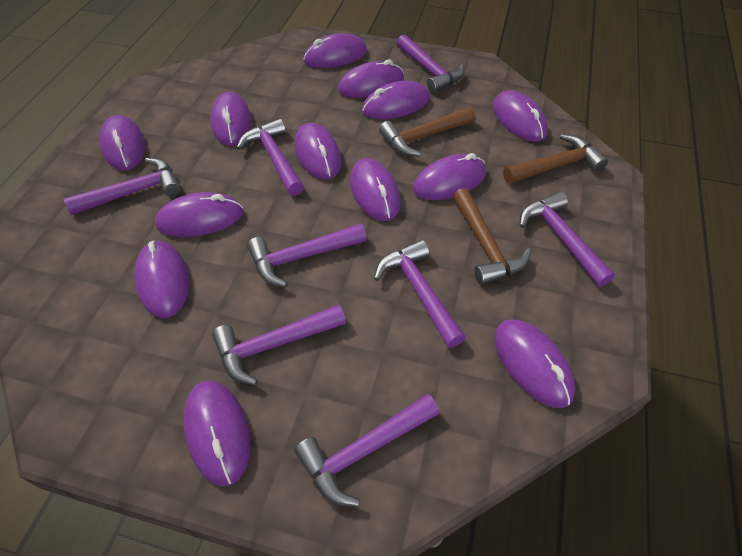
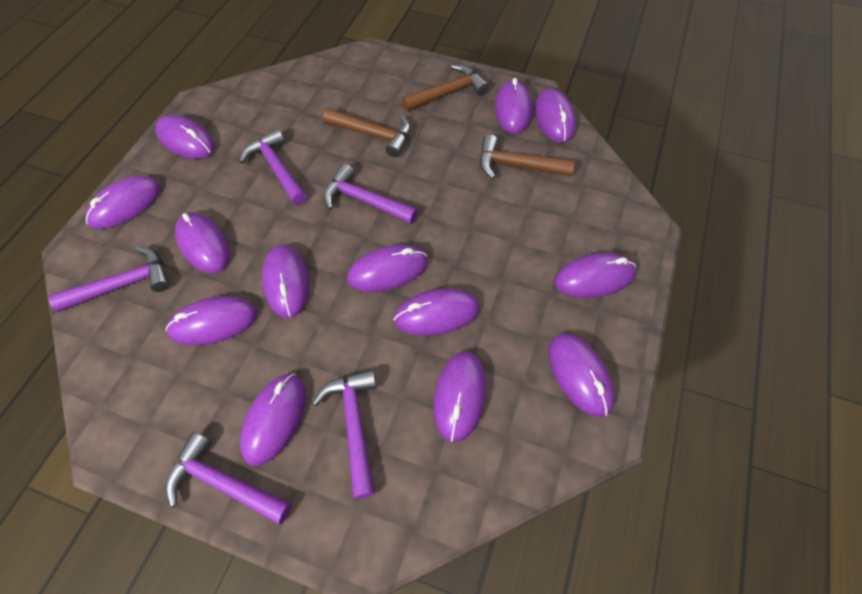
purple hammer: 8 -> 5

